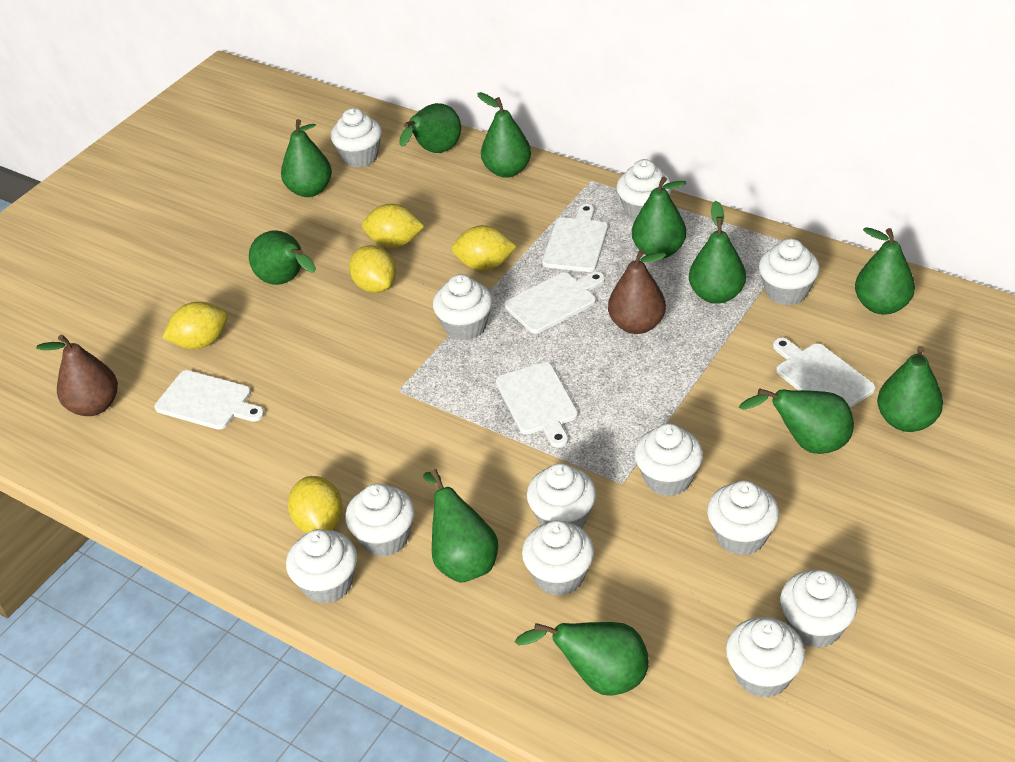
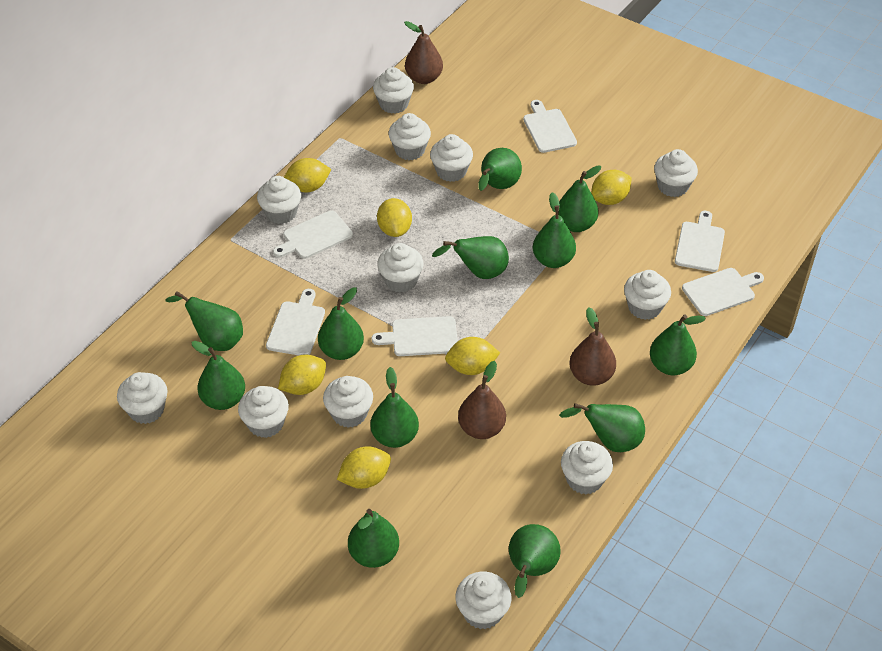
brown pear: 2 -> 3
green pear: 11 -> 12
white cutting board: 5 -> 6
yellow lemon: 5 -> 6

